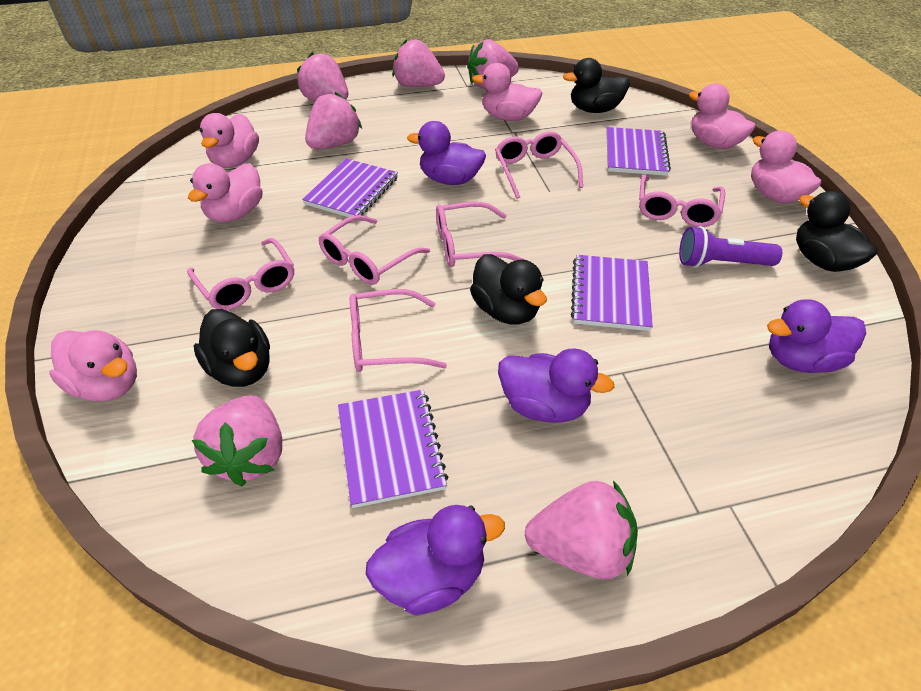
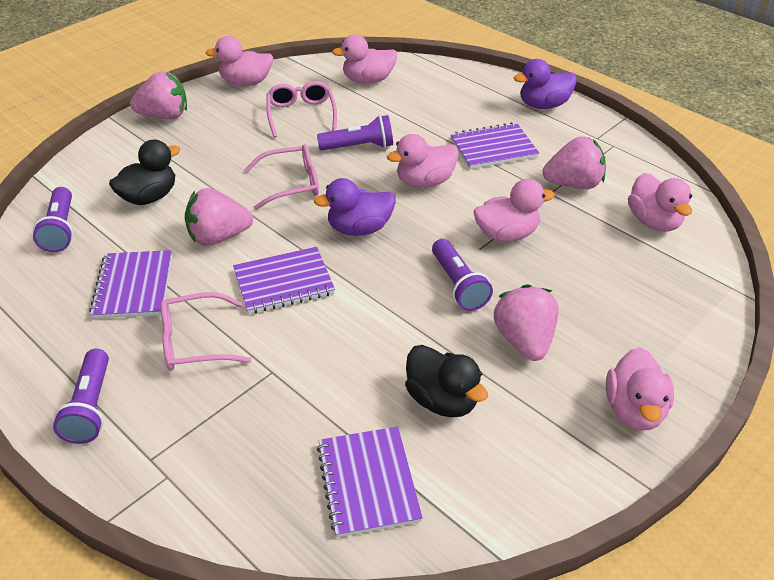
black duck: 4 -> 2
pink glasses: 6 -> 3
pink strawberry: 6 -> 4
purple duck: 4 -> 2
purple flashlight: 1 -> 4

